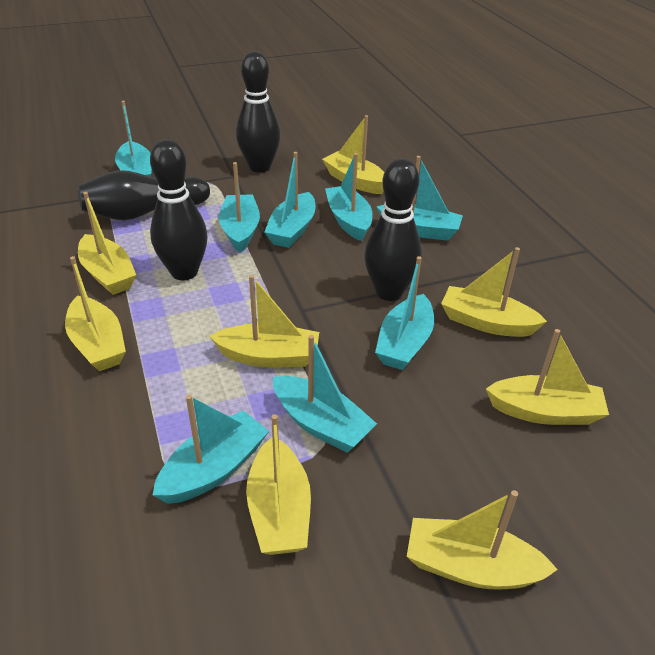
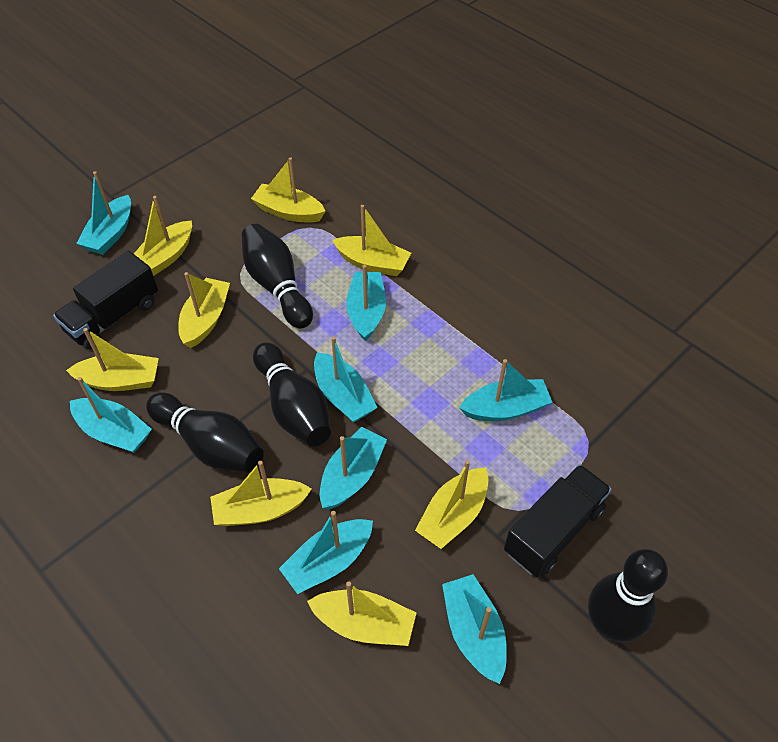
black truck: 0 -> 2

